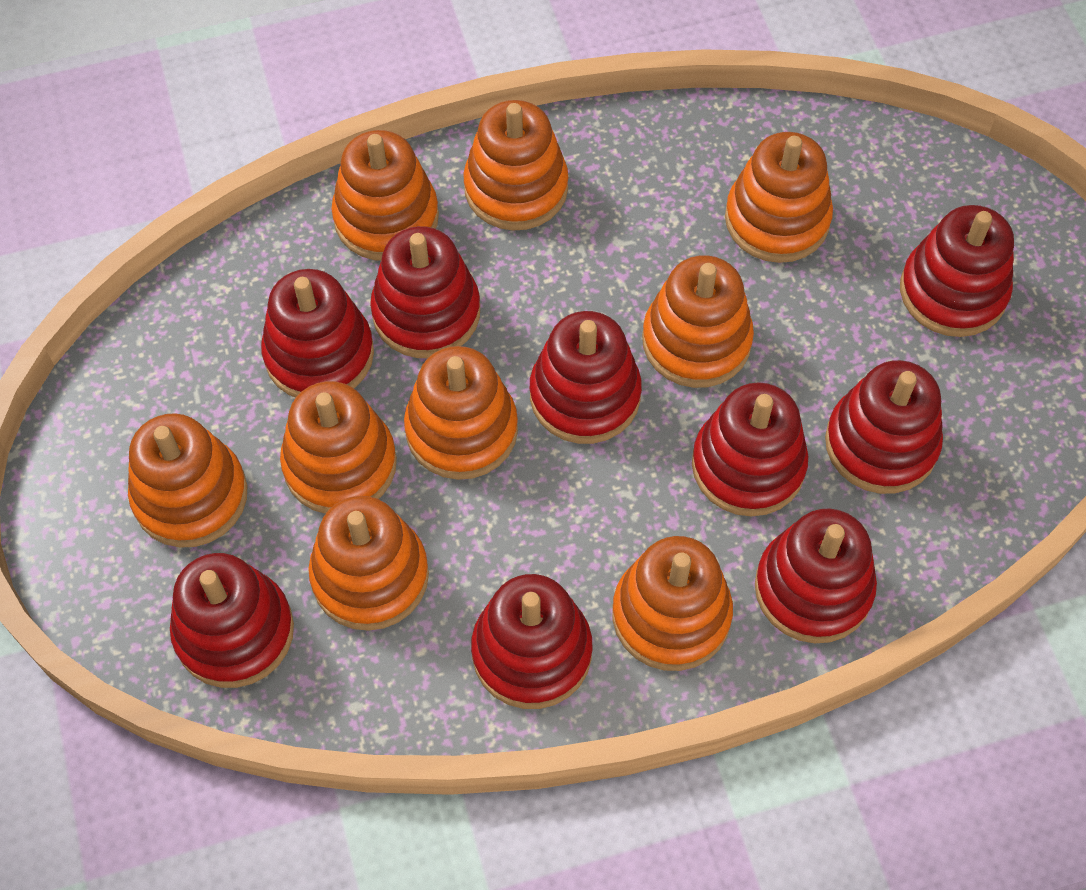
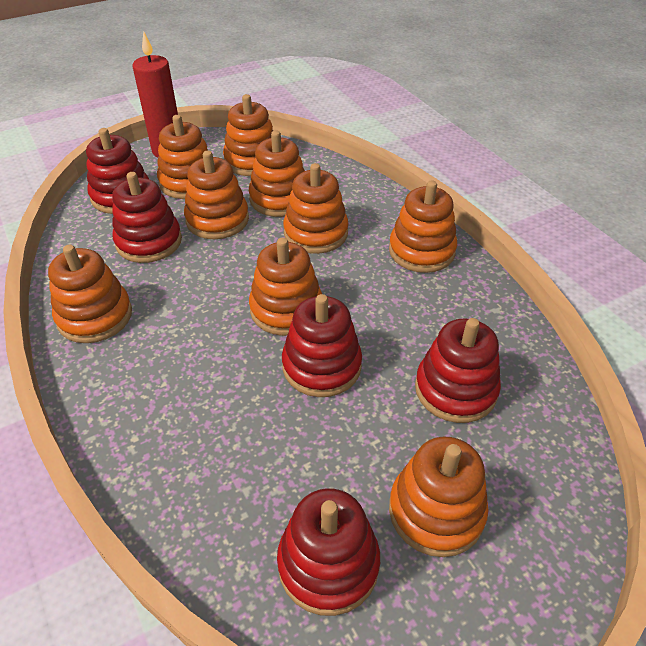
red candle: 0 -> 1
red stacking toy: 9 -> 5

